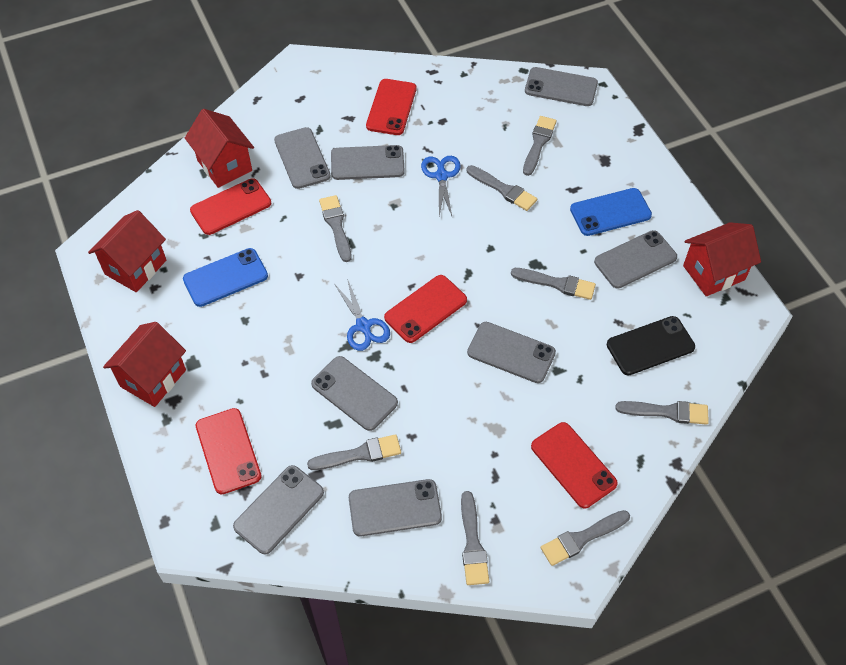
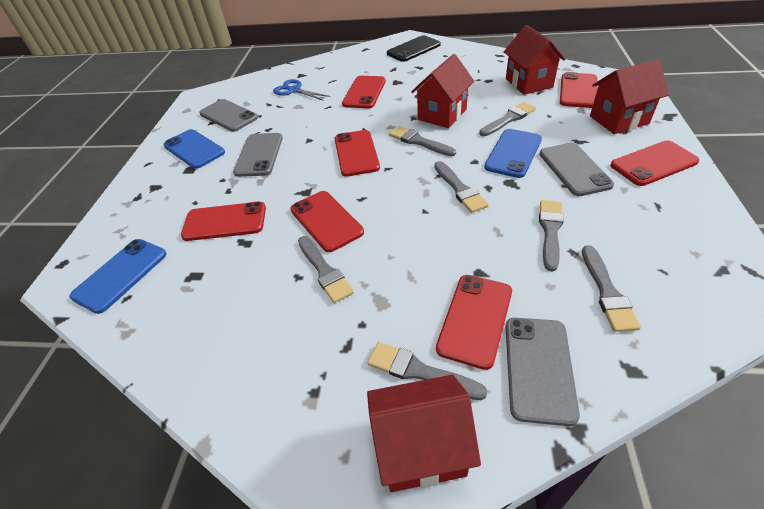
blue phone: 2 -> 3
blue scissors: 2 -> 1
grey brush: 8 -> 7
grey phone: 8 -> 4
red phone: 5 -> 7

